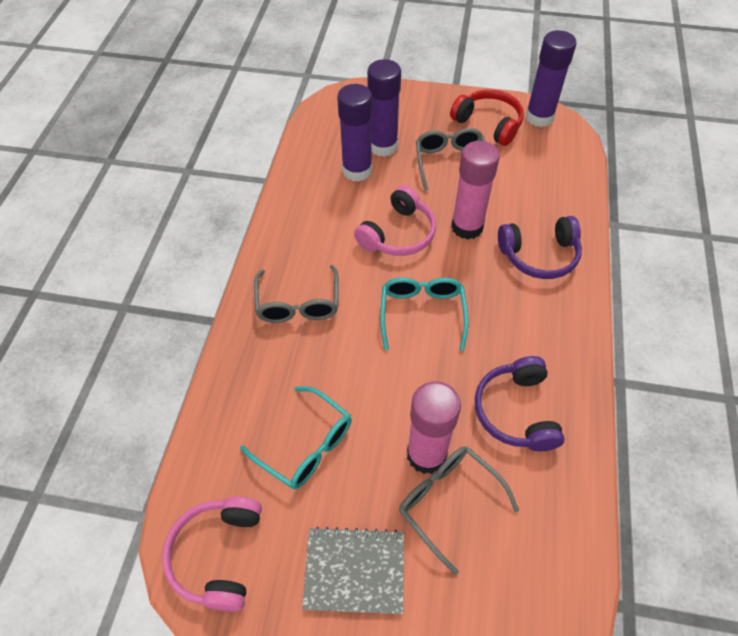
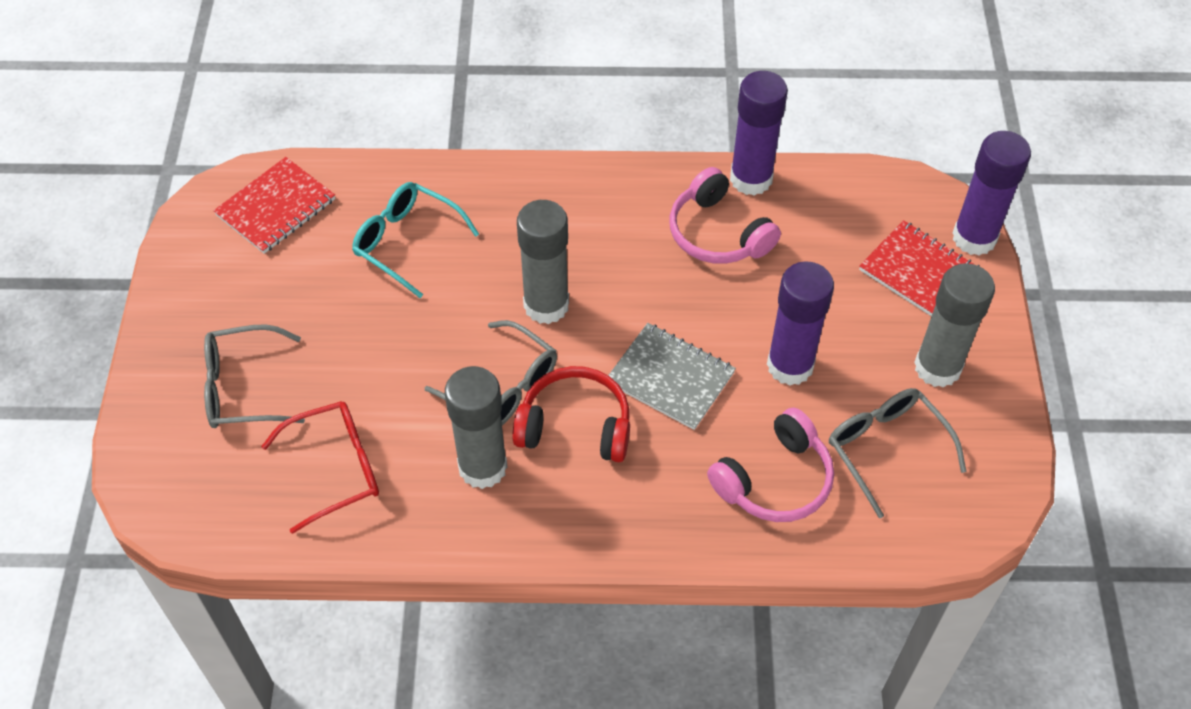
grey glue stick: 0 -> 3
pink glue stick: 2 -> 0
purple headphones: 2 -> 0
red glasses: 0 -> 1
red notebook: 0 -> 2
turquoise glasses: 2 -> 1

